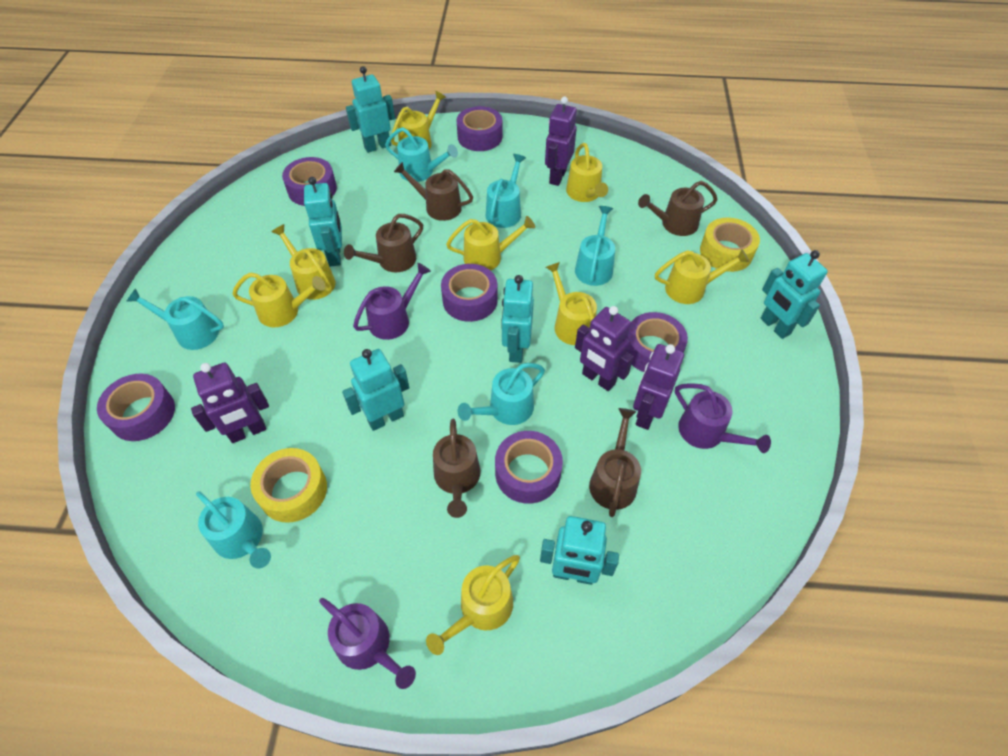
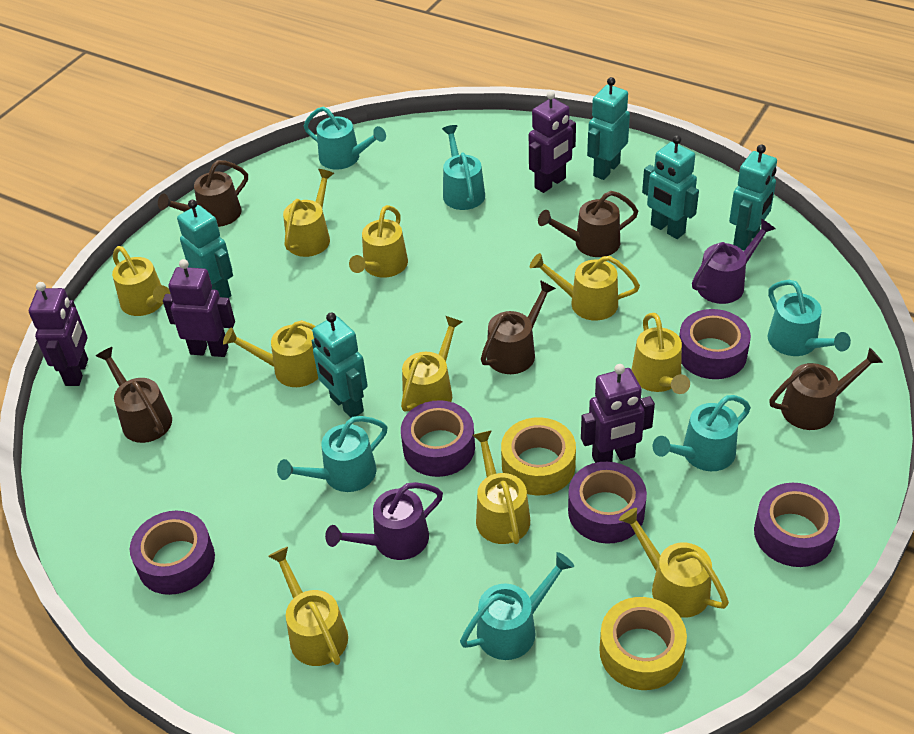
purple tape: 6 -> 5
purple watering can: 3 -> 2
turquoise robot: 6 -> 5
yellow watering can: 8 -> 10

